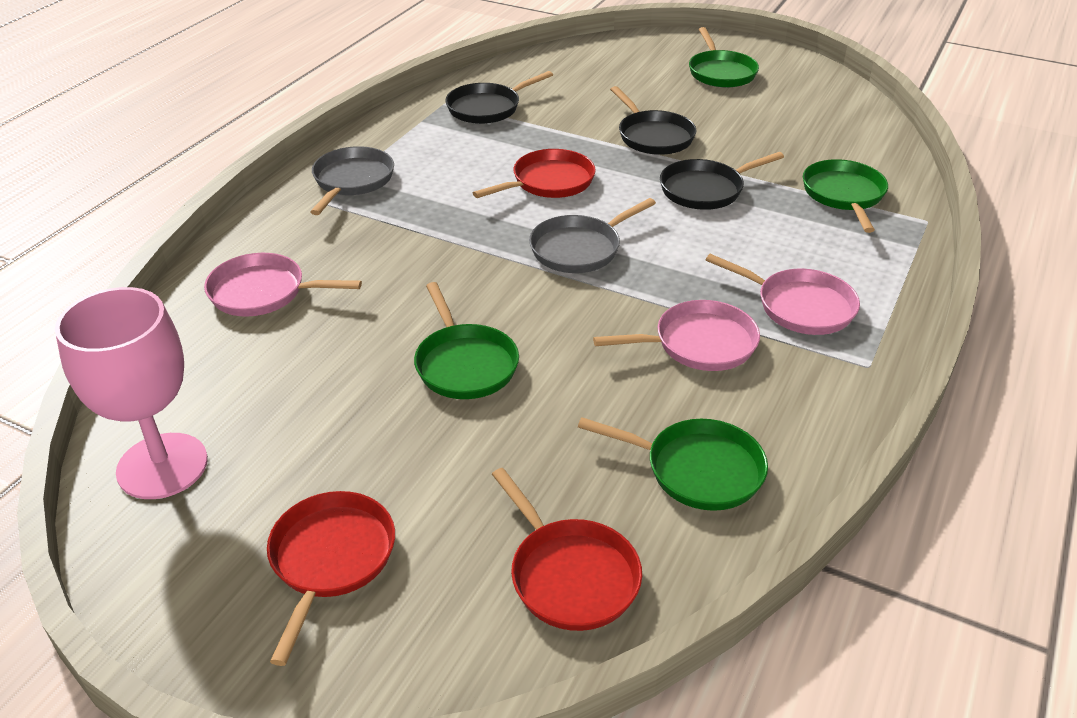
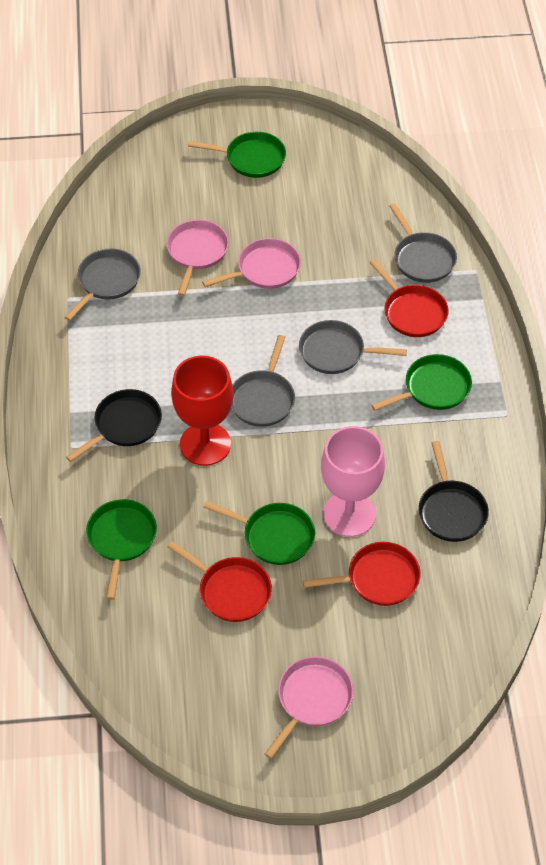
black pan: 3 -> 2
grey pan: 2 -> 4
red goblet: 0 -> 1

